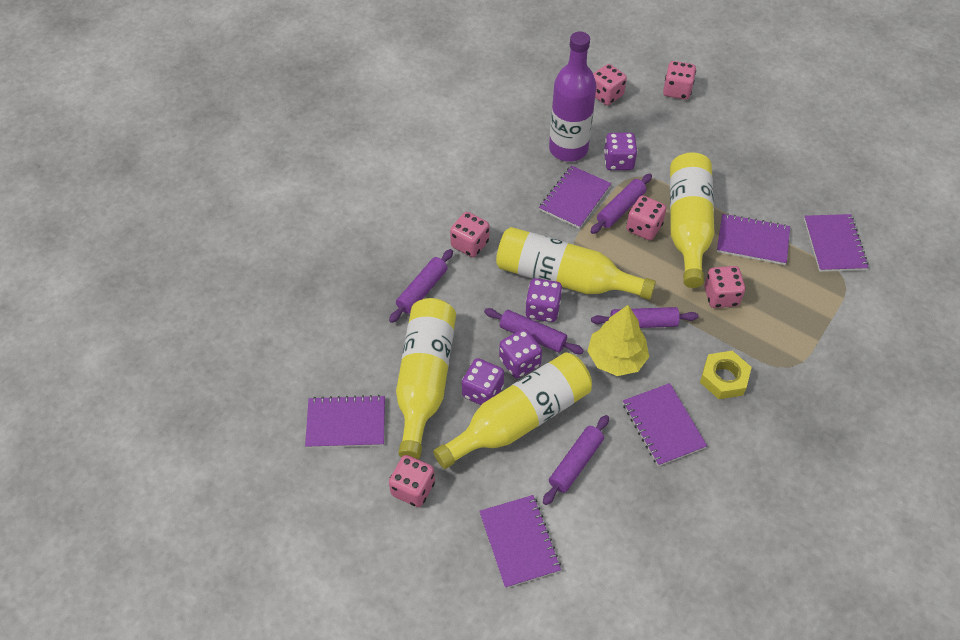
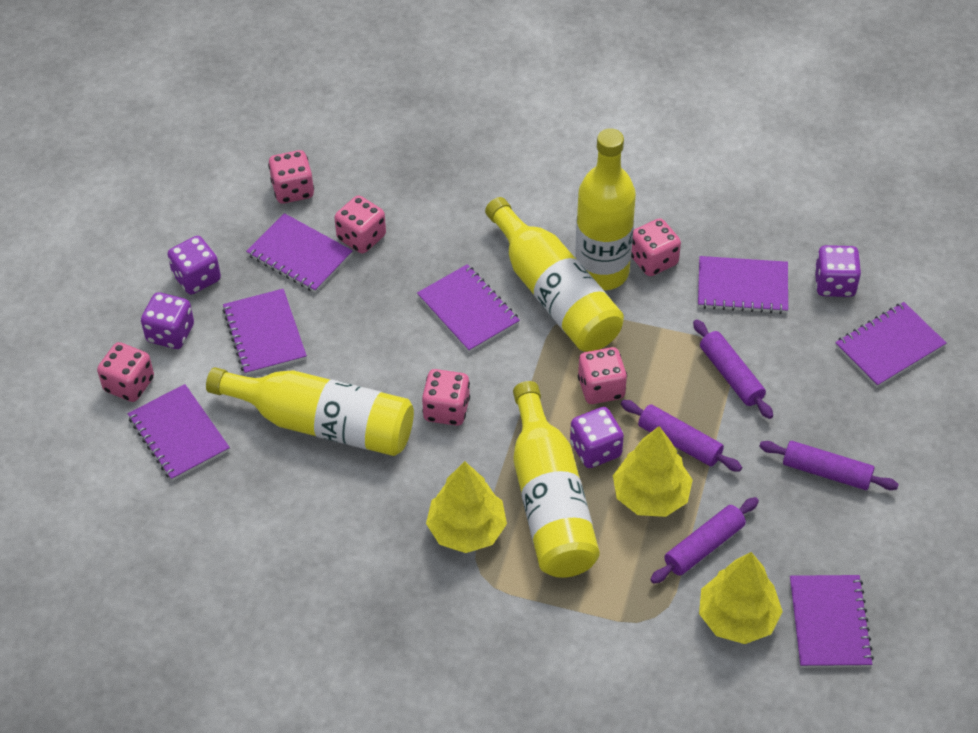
purple bottle: 1 -> 0
purple notebook: 6 -> 7
purple rolling pin: 5 -> 4
yellow nut: 1 -> 0
yellow tree: 1 -> 3

